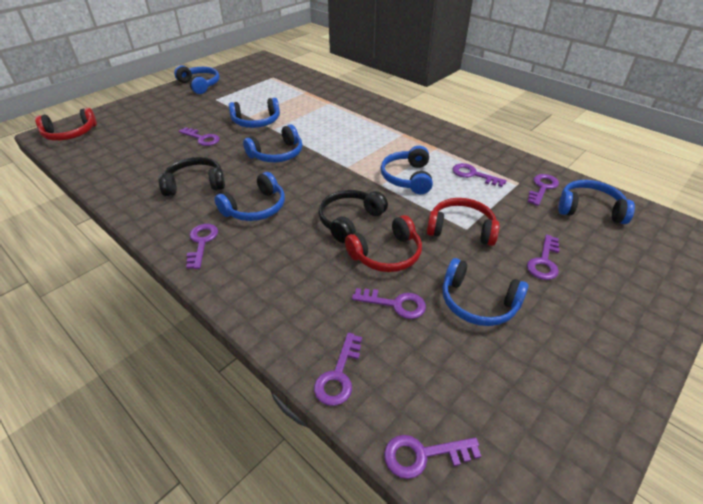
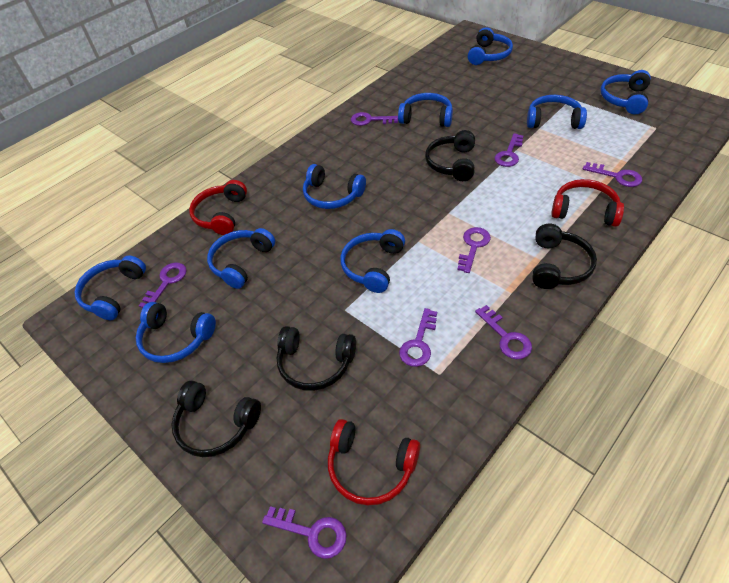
black headphones: 2 -> 4
blue headphones: 7 -> 9

